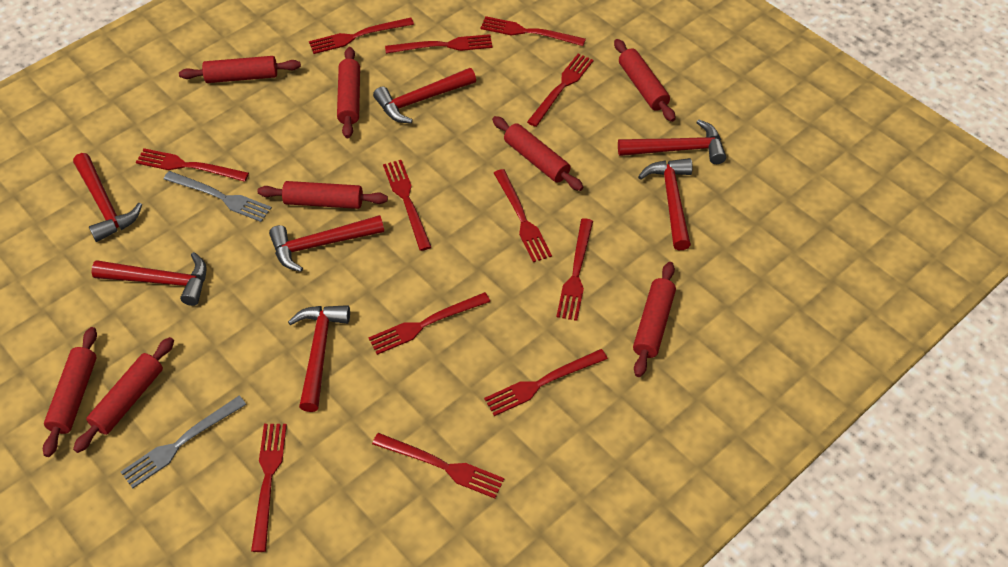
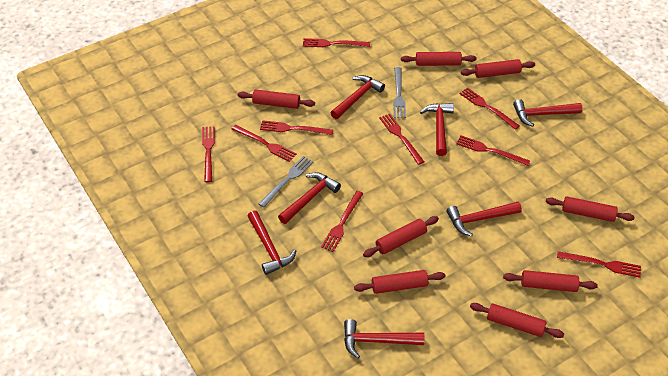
red fork: 12 -> 9

